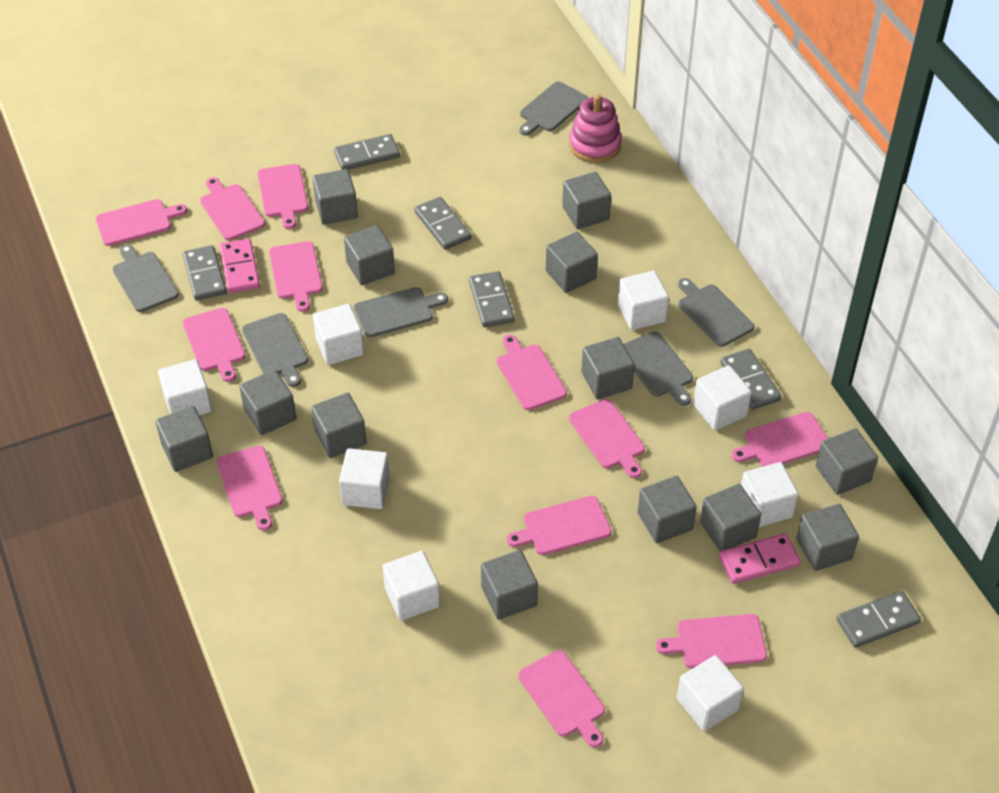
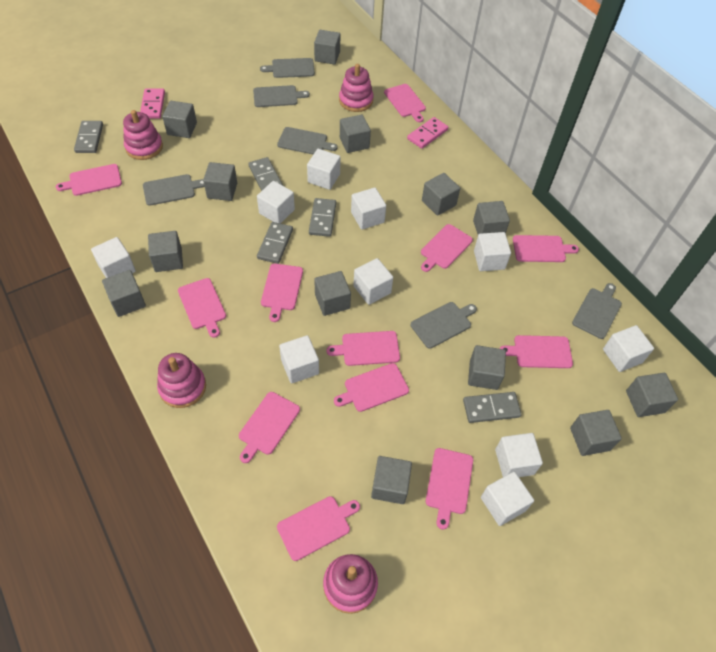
grey domino: 6 -> 5
pink stacking toy: 1 -> 4
white cube: 8 -> 10

